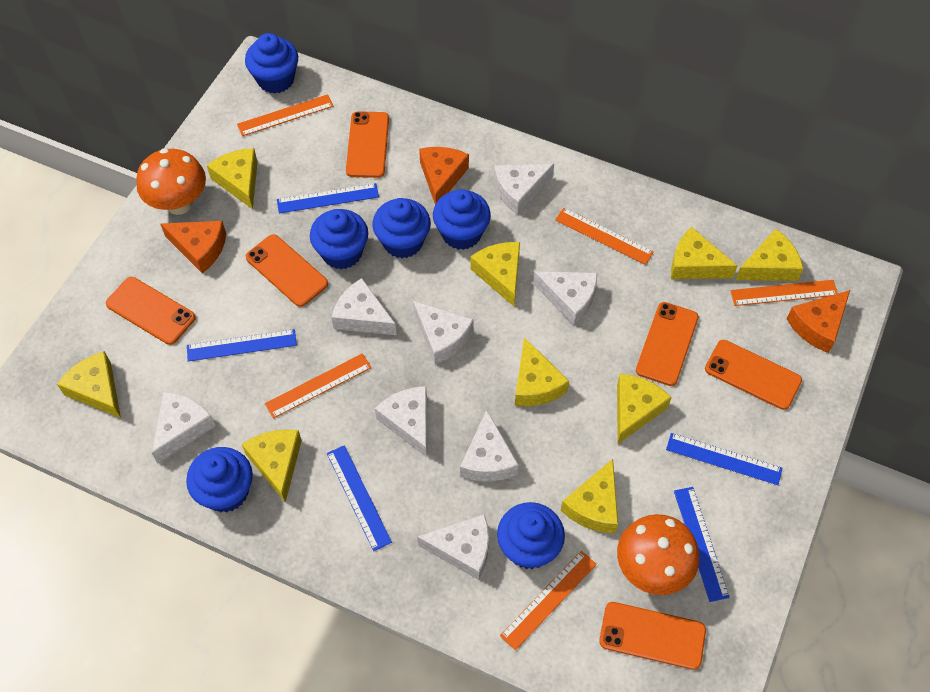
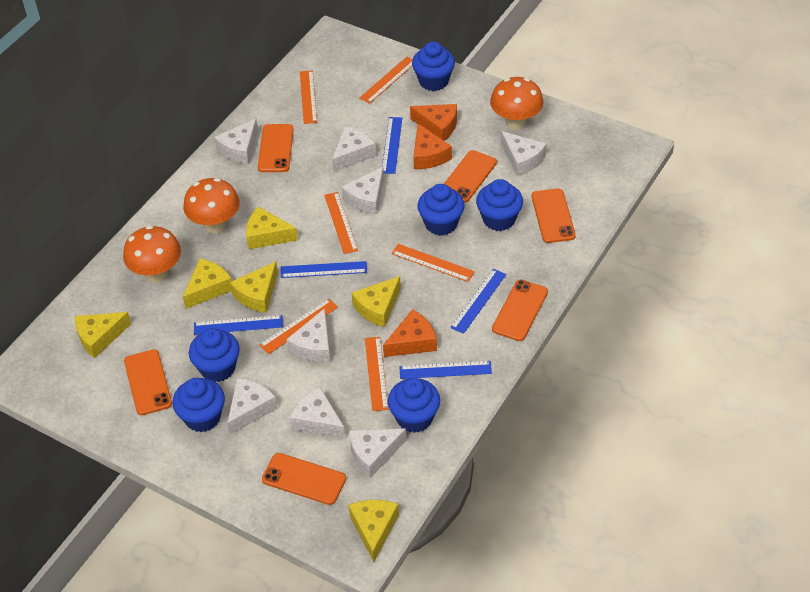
orange mushroom: 2 -> 3
orange ruler: 5 -> 6
yellow cheese: 9 -> 6

